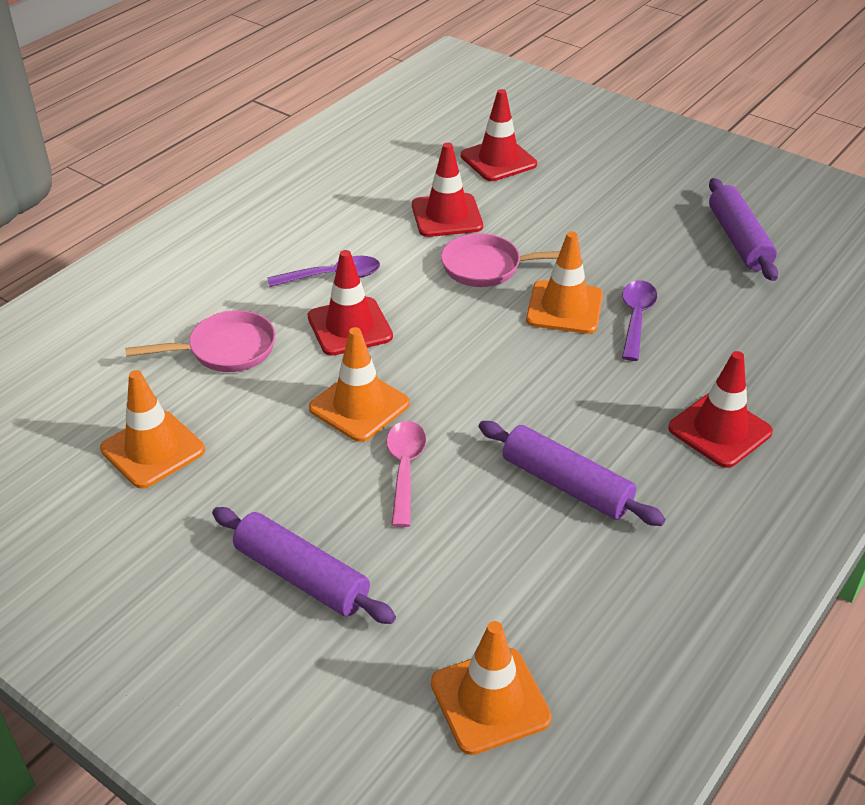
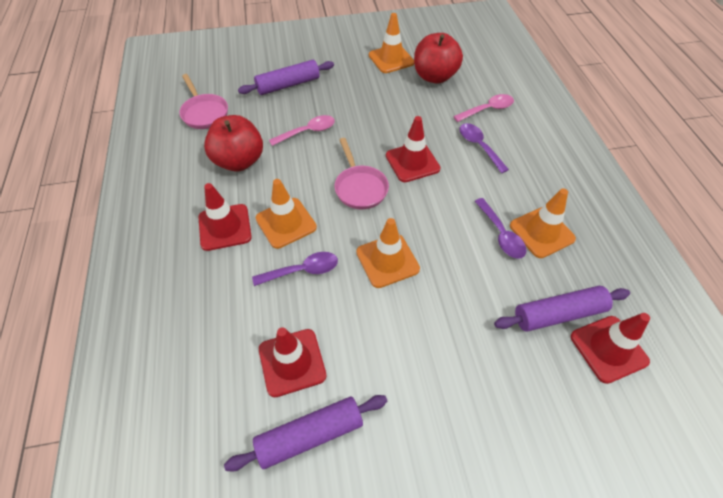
pink spoon: 1 -> 2
purple spoon: 2 -> 3
red apple: 0 -> 2

